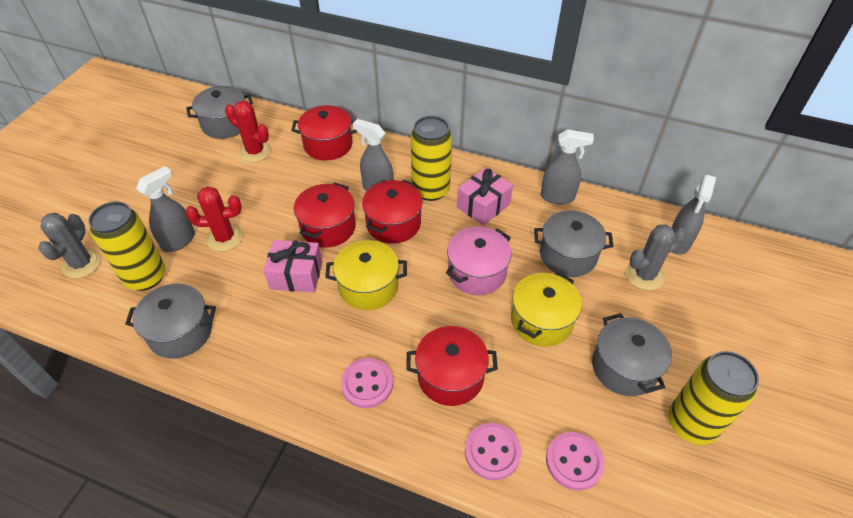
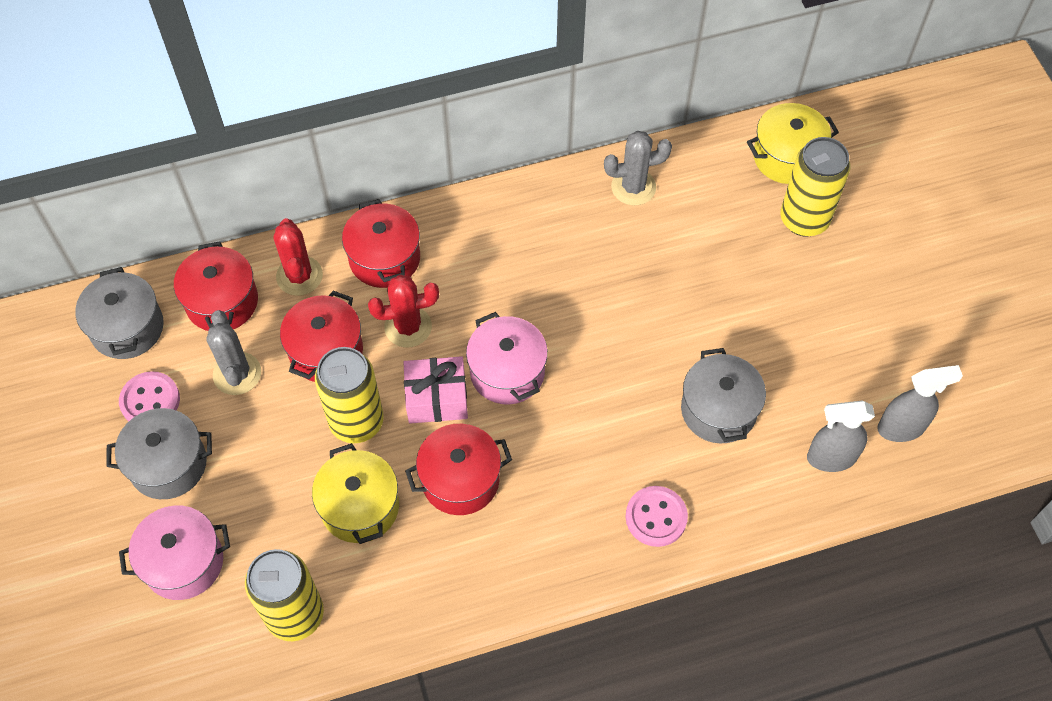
grey pot: 4 -> 3
grey spray bottle: 4 -> 2
pink button: 3 -> 2
pink gift: 2 -> 1
pink pot: 1 -> 2

